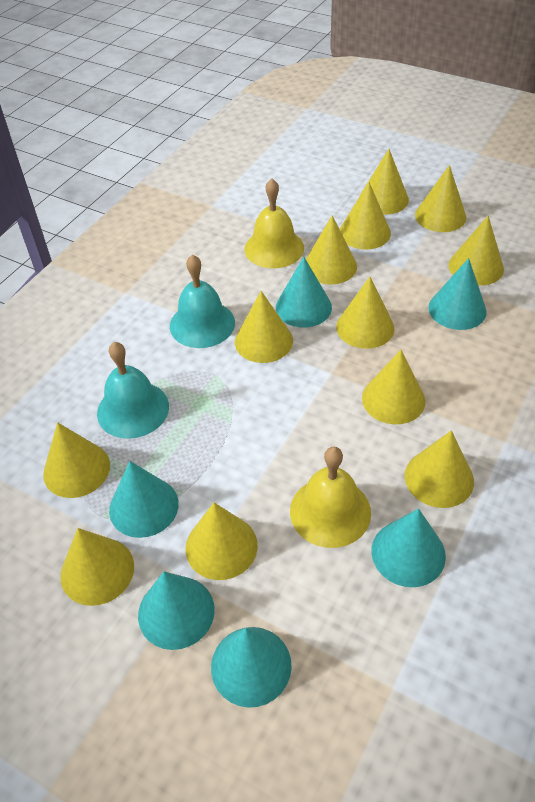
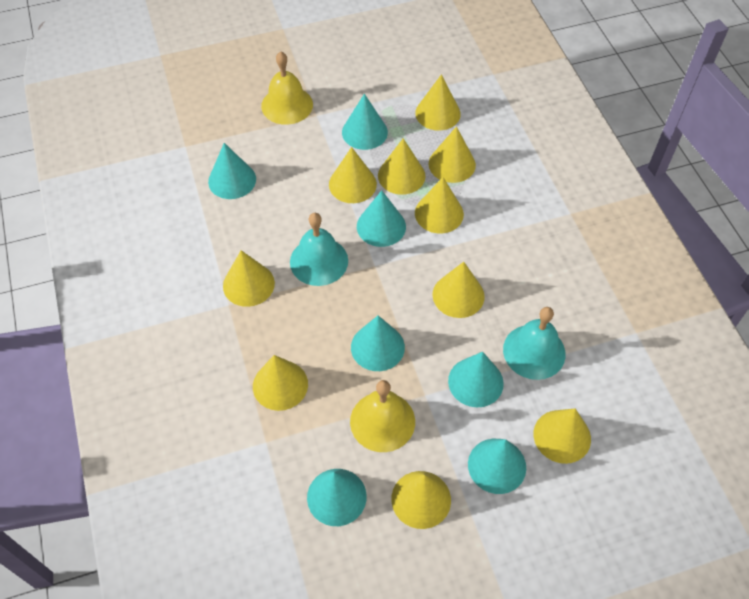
turquoise cone: 6 -> 7
yellow cone: 12 -> 10

